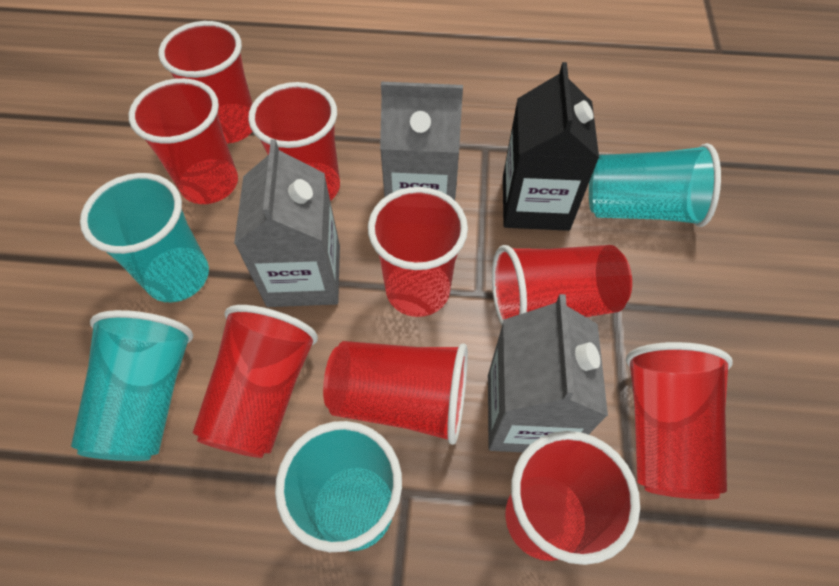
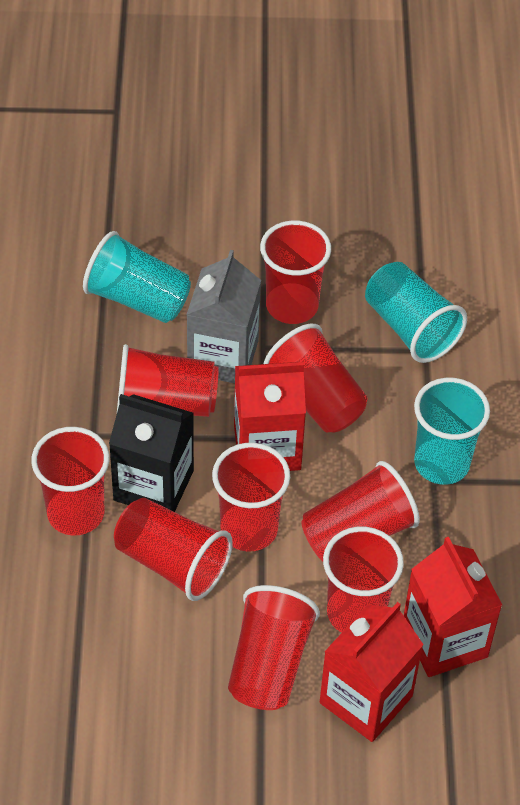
grey carton: 3 -> 1
red carton: 0 -> 3
turquoise cup: 4 -> 3

